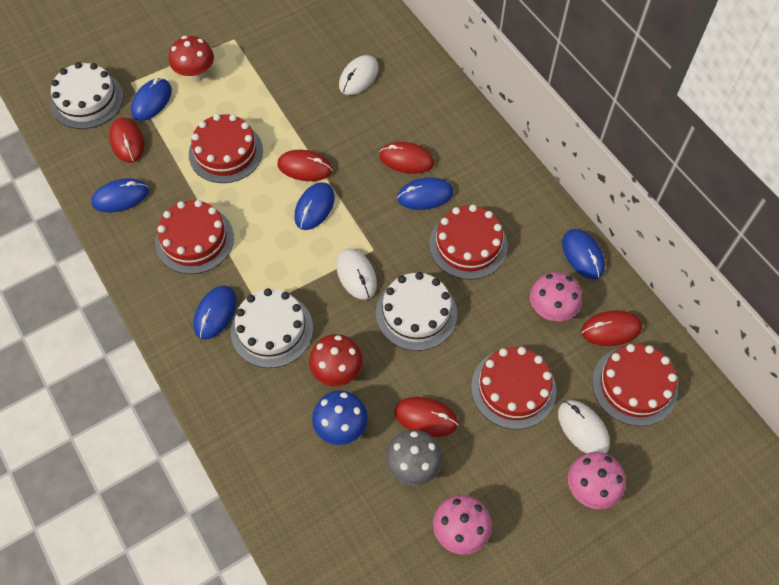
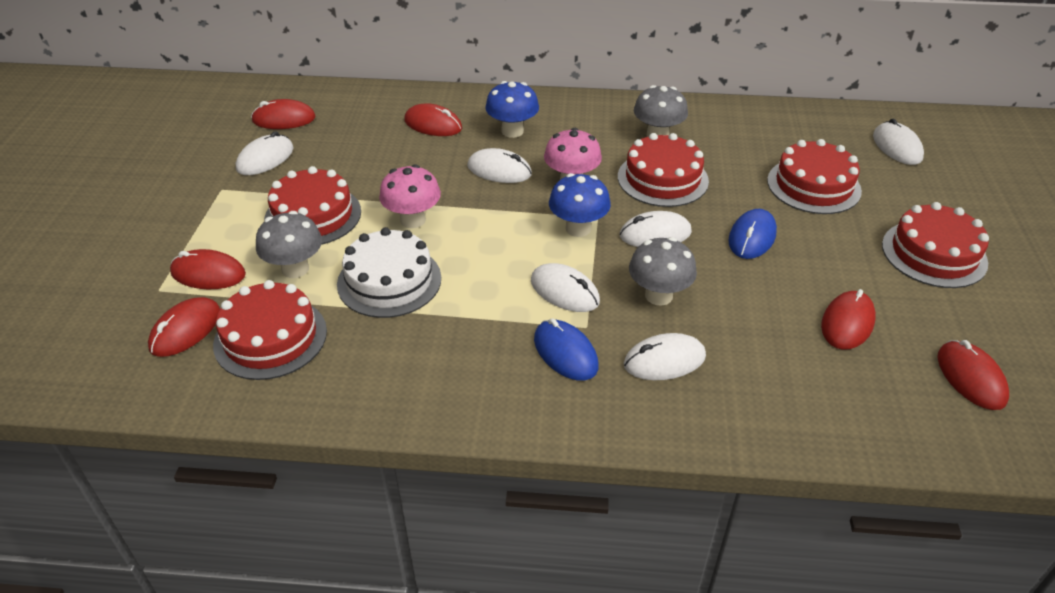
blue mouse: 6 -> 2
blue mushroom: 1 -> 2
grey mushroom: 1 -> 3
pink mushroom: 3 -> 2
red mouse: 5 -> 6
red mushroom: 2 -> 0
white cake: 3 -> 1
white mouse: 3 -> 6

